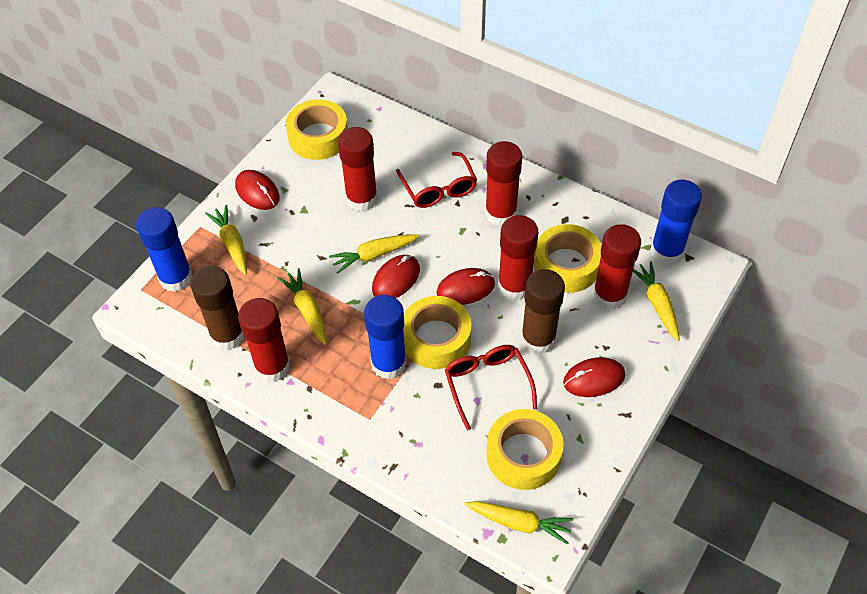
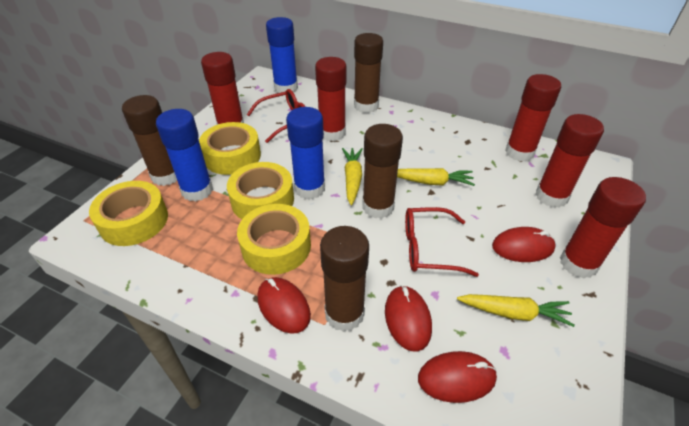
brown glue stick: 2 -> 4
yellow carrot: 5 -> 3

